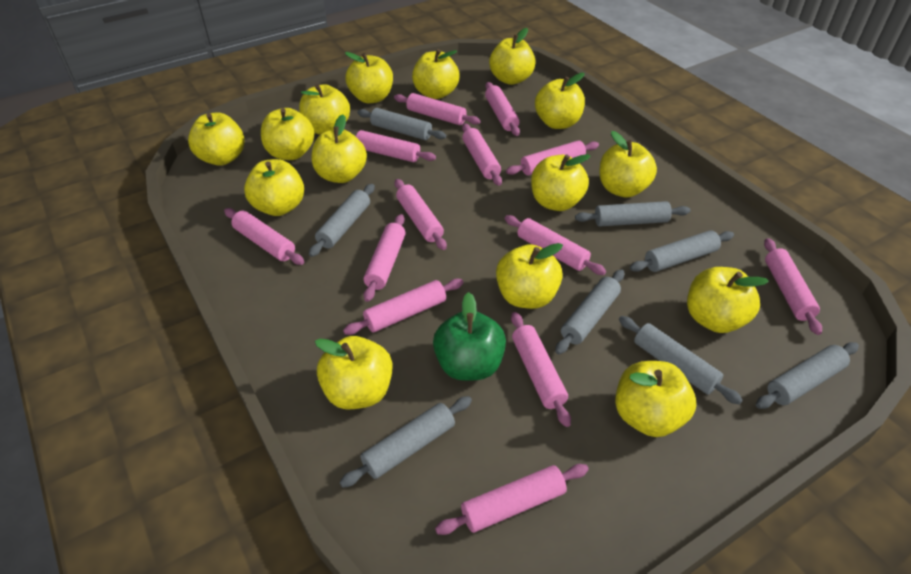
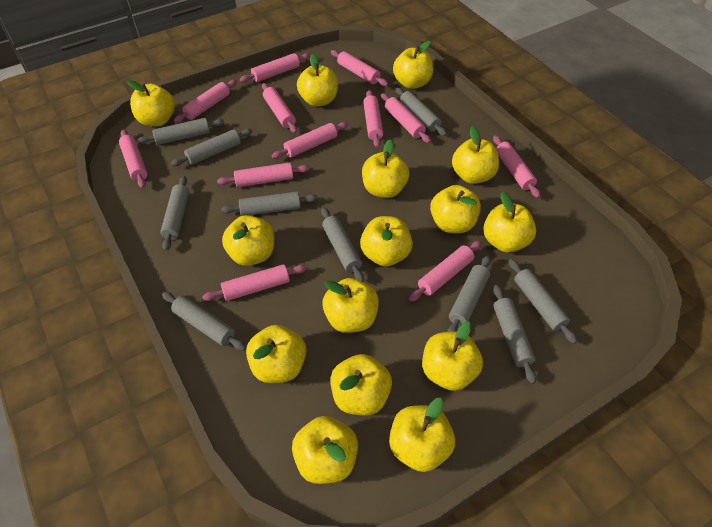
green apple: 1 -> 0
grey rolling pin: 8 -> 10
pink rolling pin: 13 -> 12

